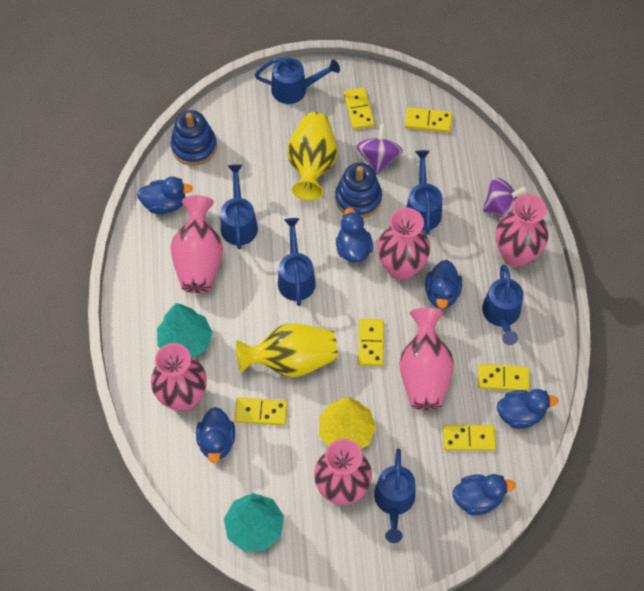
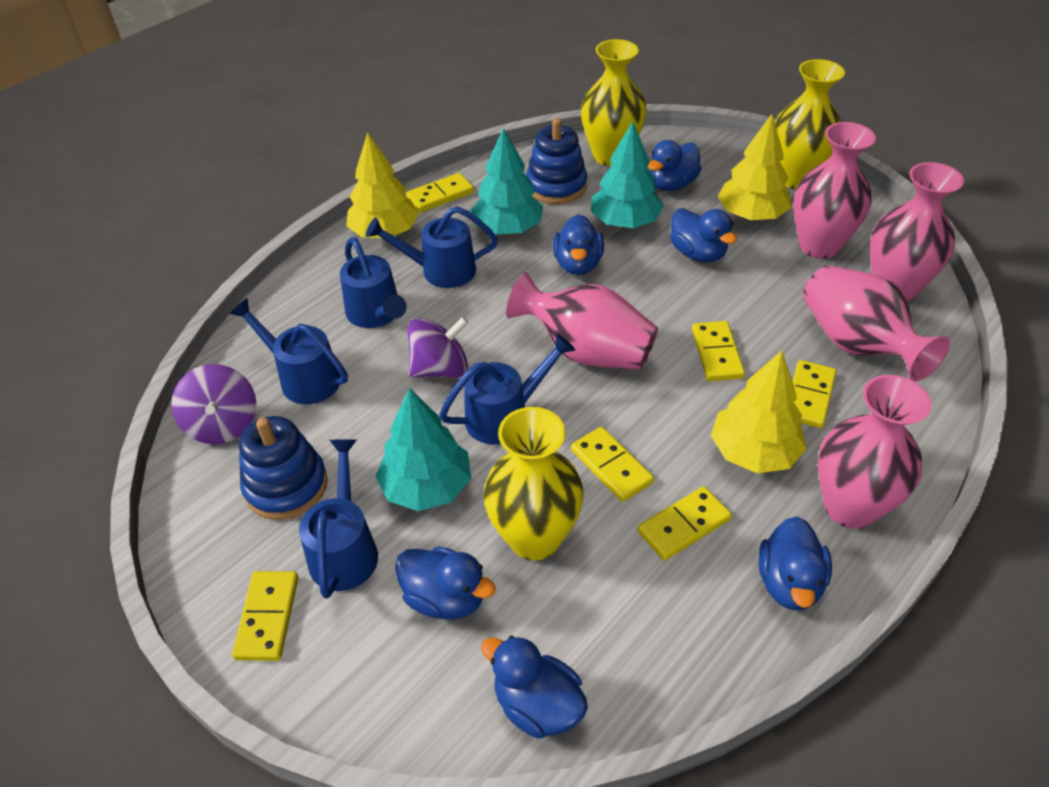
blue watering can: 6 -> 5
pink vase: 6 -> 5
turquoise tree: 2 -> 3
yellow tree: 1 -> 3
yellow vase: 2 -> 3

